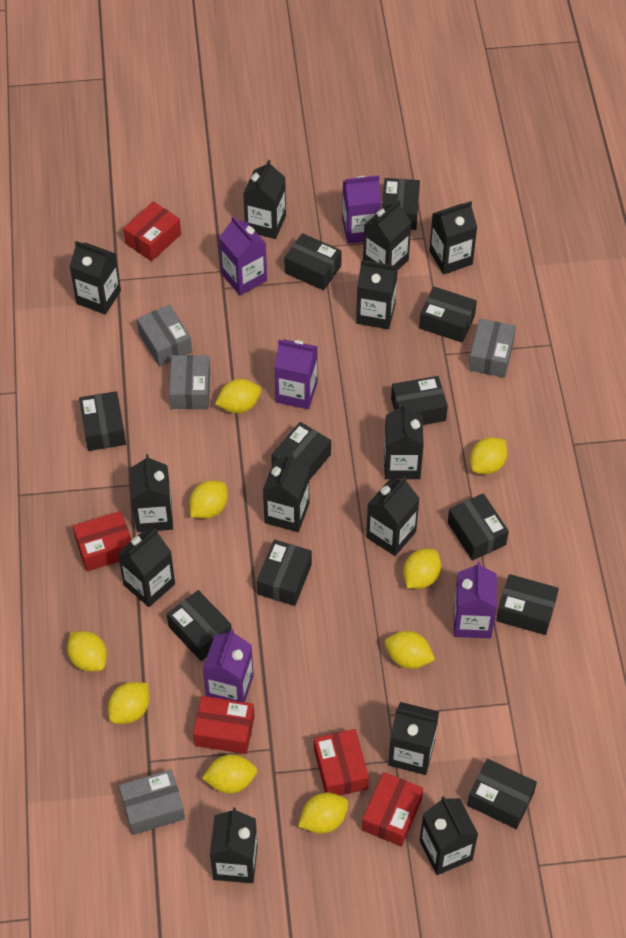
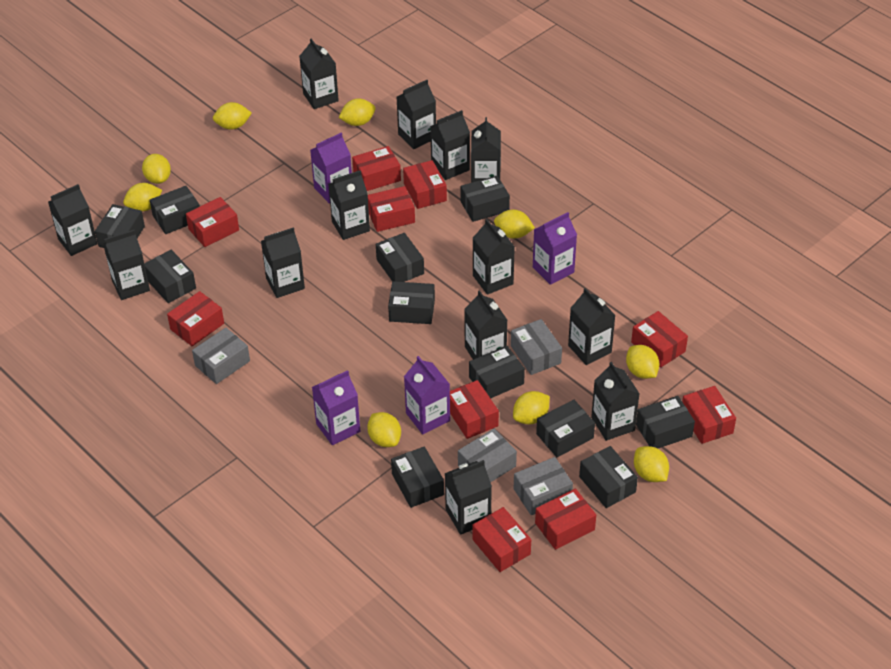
purple carton: 5 -> 4
red box: 5 -> 10

